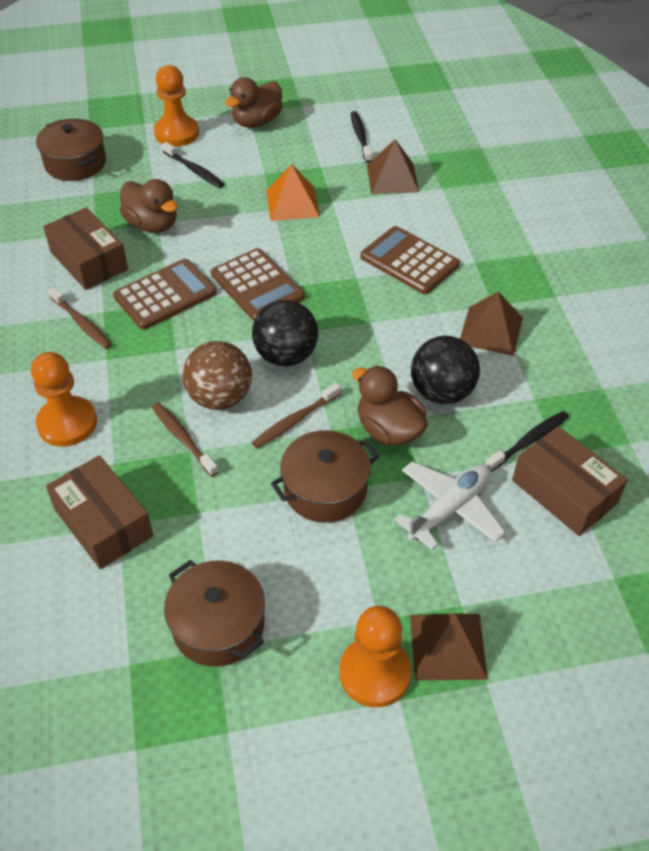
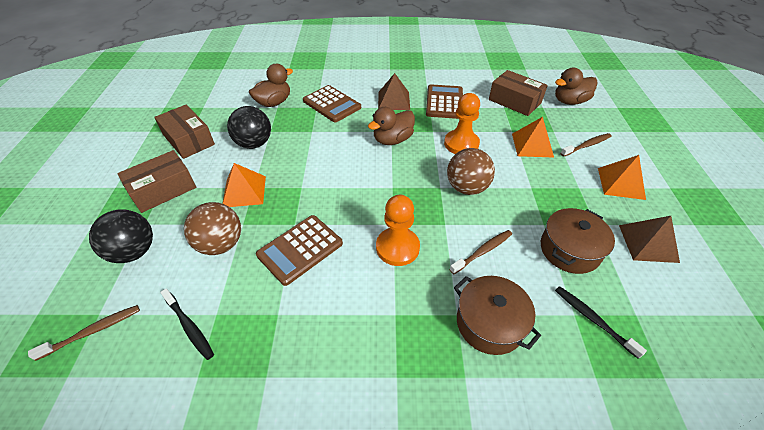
black toothbrush: 3 -> 2
brown ball: 1 -> 2
brown pot: 3 -> 2
brown pyramid: 3 -> 2
orange pawn: 3 -> 2
orange pyramid: 1 -> 3
white plane: 1 -> 0

